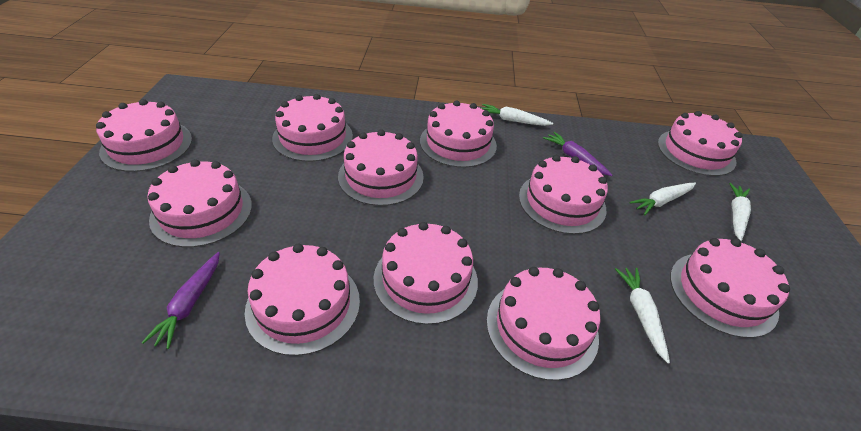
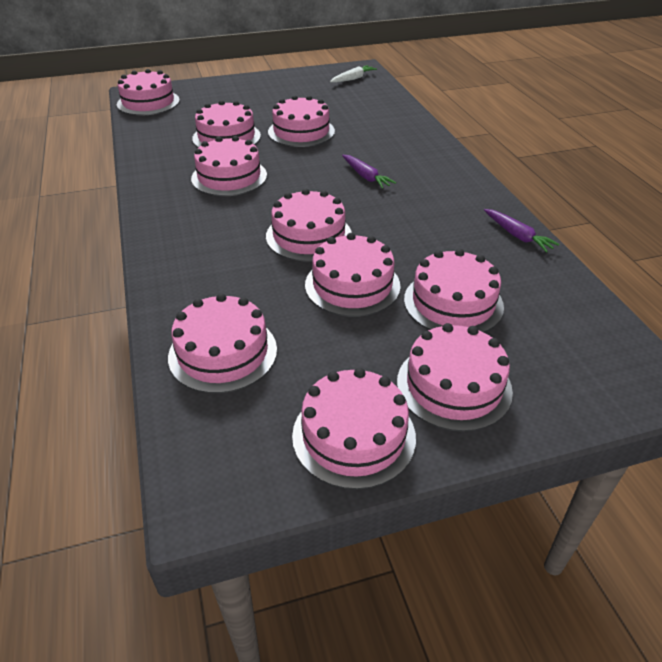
pink cake: 11 -> 10
white carrot: 4 -> 1

